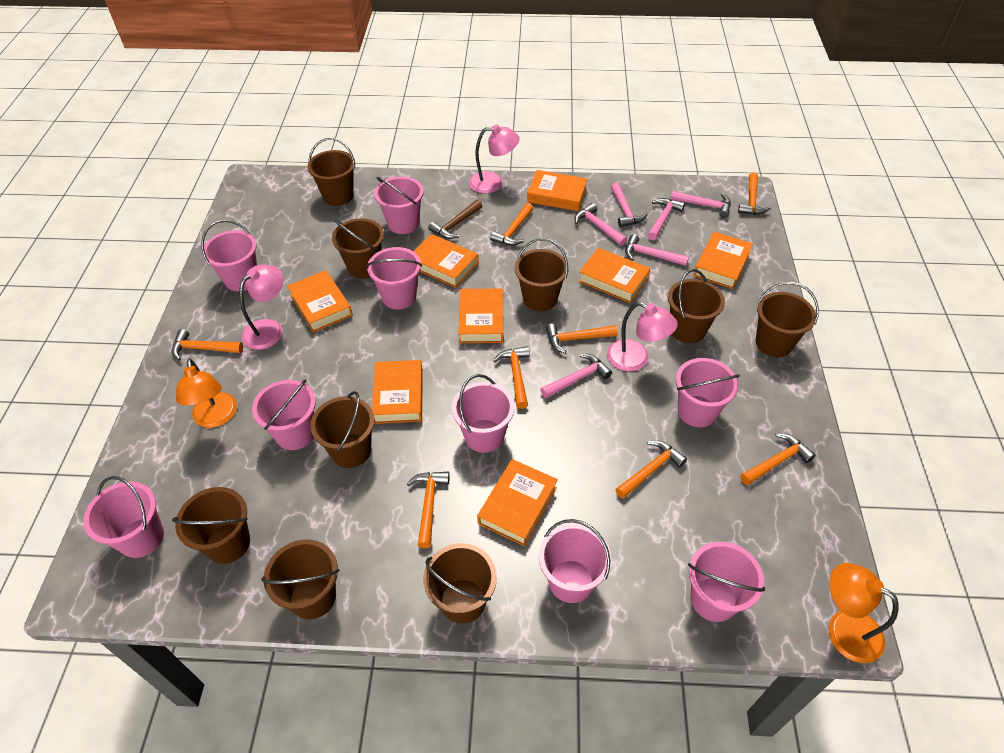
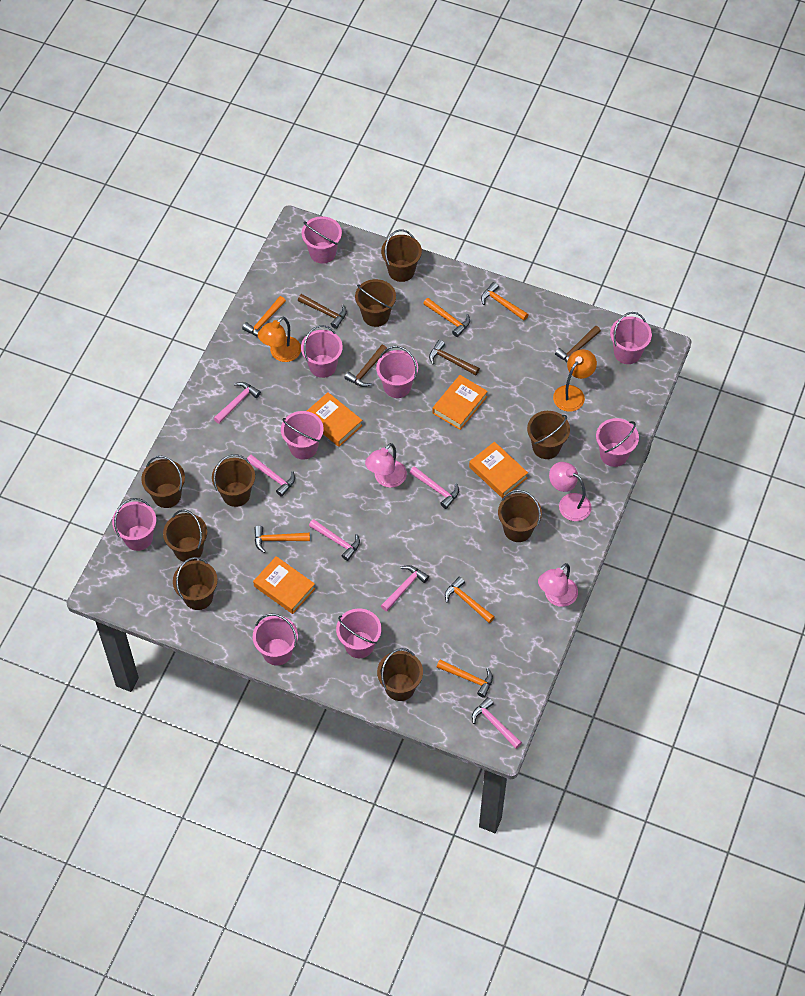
brown hammer: 1 -> 4
orange book: 8 -> 4
orange hammer: 8 -> 6

